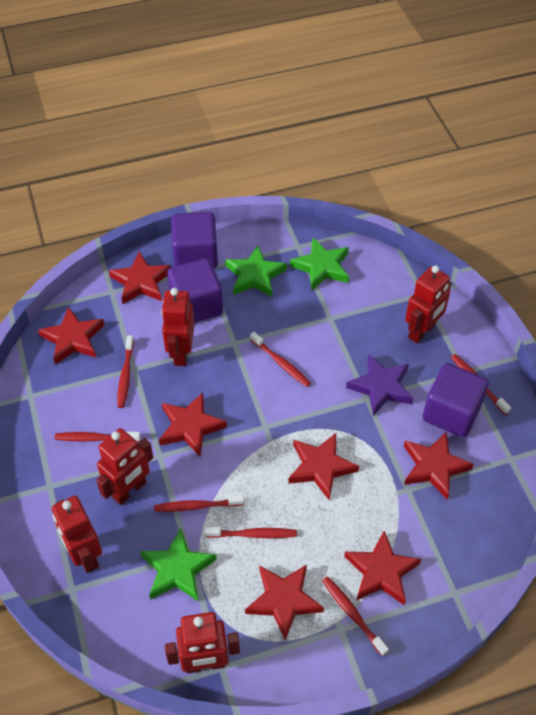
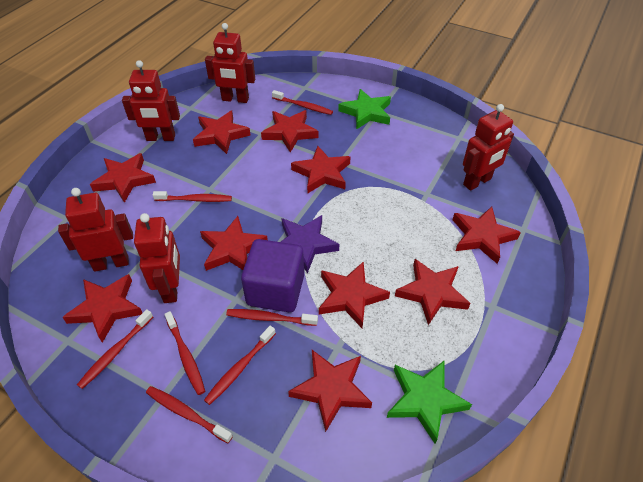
green star: 3 -> 2
purple cube: 3 -> 1
red star: 7 -> 10

